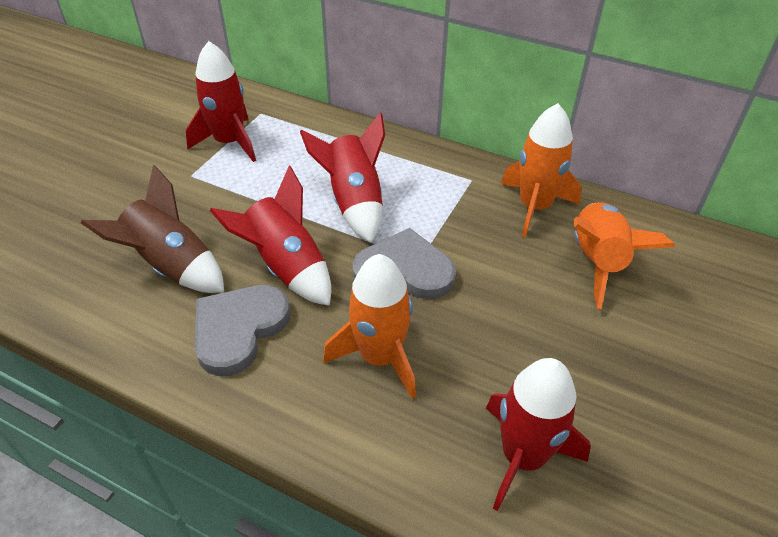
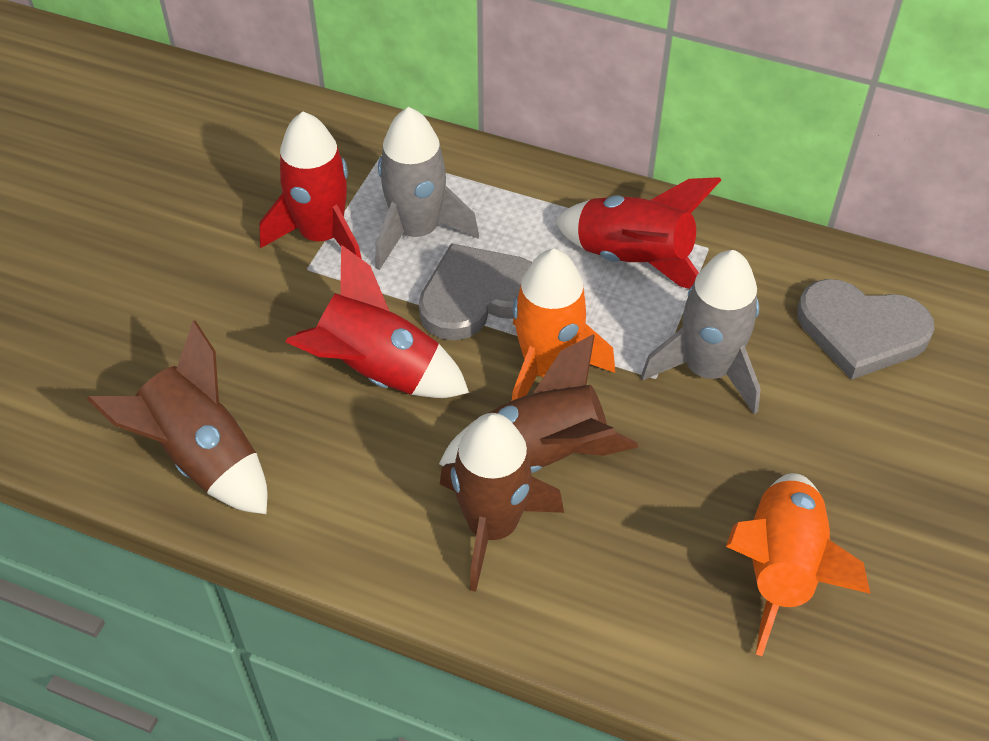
brown rocket: 1 -> 3
grey rocket: 0 -> 2
orange rocket: 3 -> 2
red rocket: 4 -> 3

